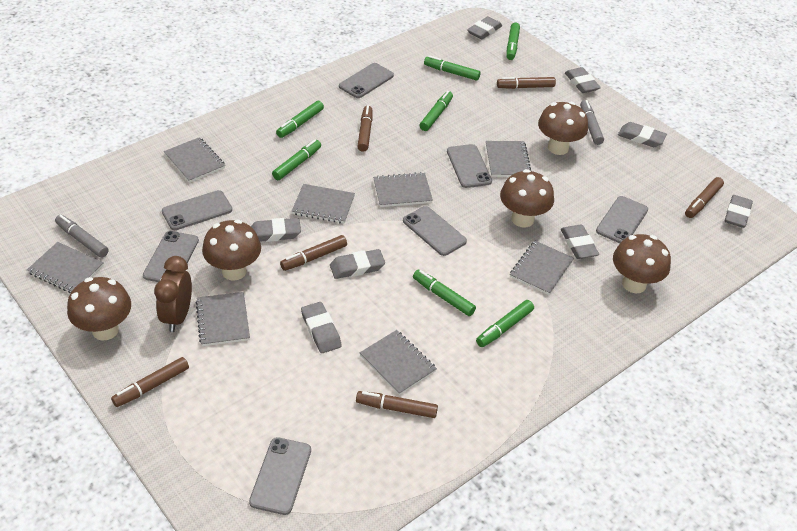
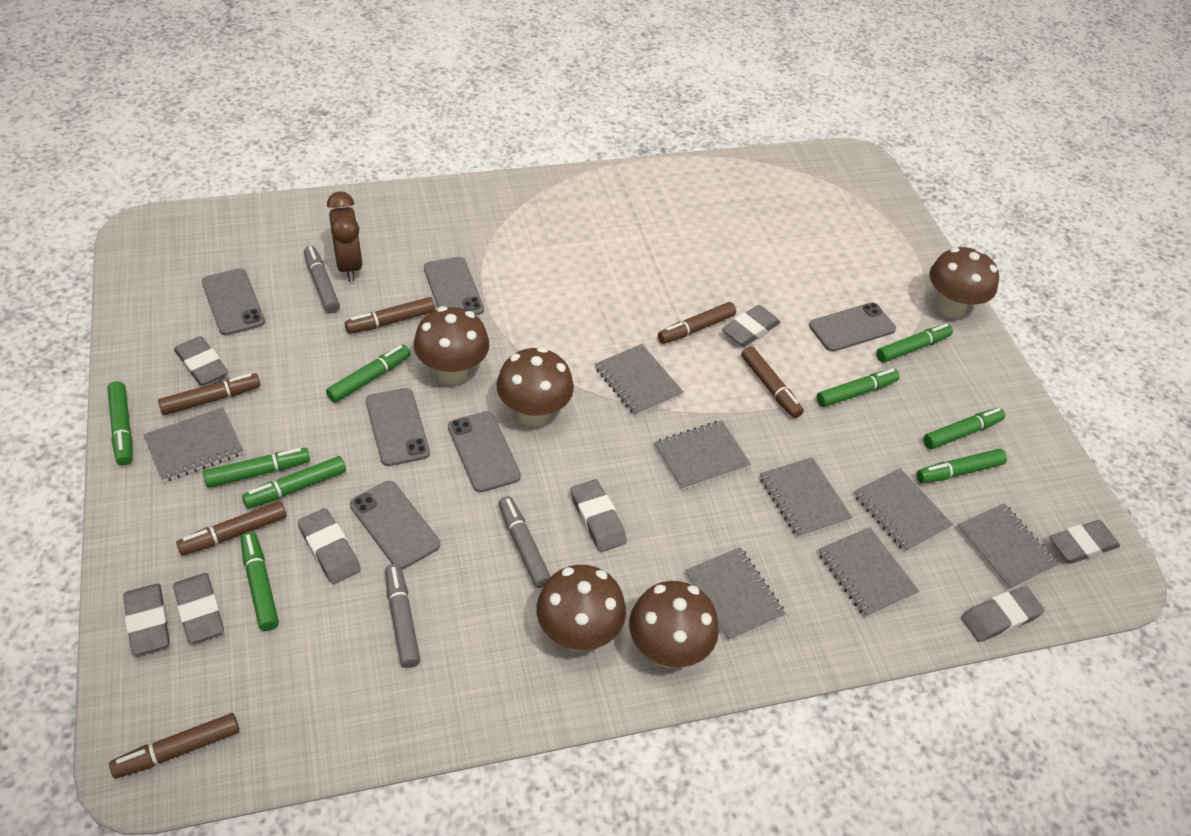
green marker: 7 -> 9
grey marker: 2 -> 3
grey phone: 7 -> 6

